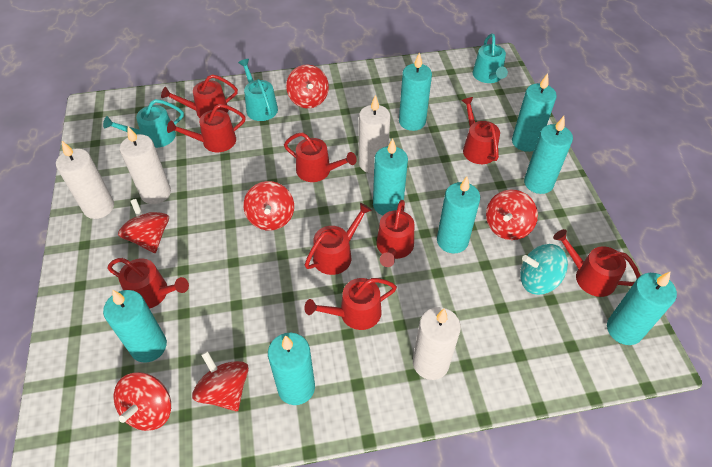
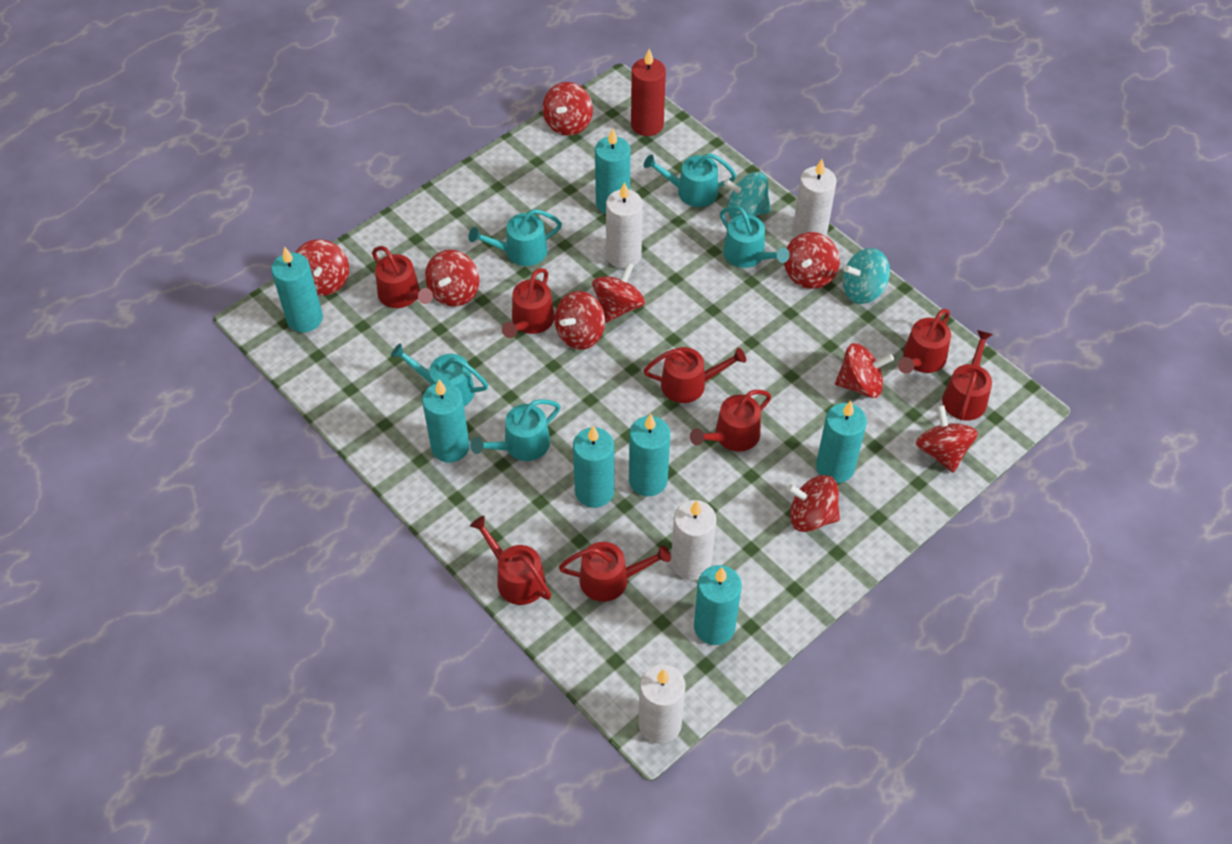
red candle: 0 -> 1
red spinning top: 6 -> 9
red watering can: 9 -> 8
turquoise candle: 8 -> 7
turquoise spinning top: 1 -> 2
turquoise watering can: 3 -> 5

